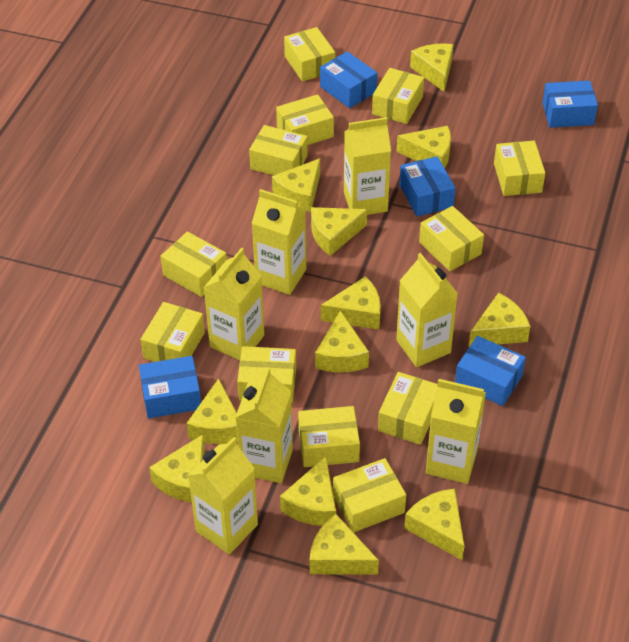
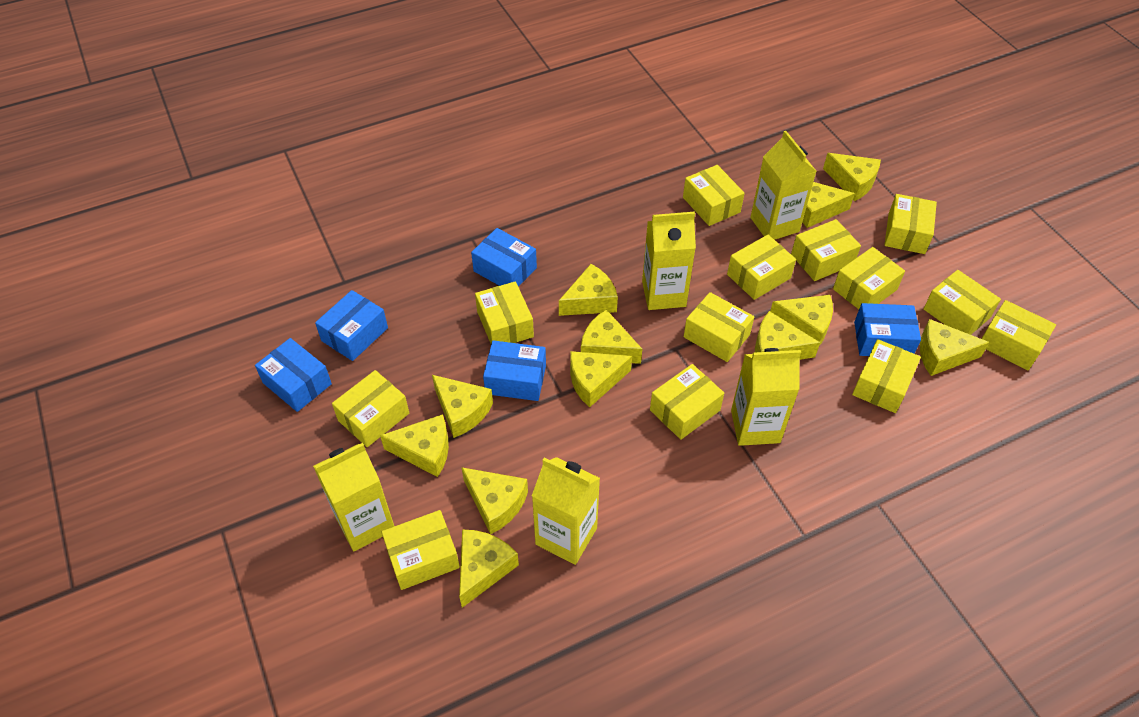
yellow box: 12 -> 13
yellow carton: 7 -> 5

